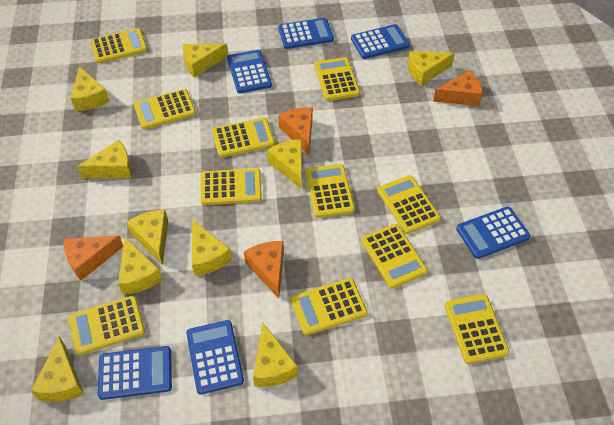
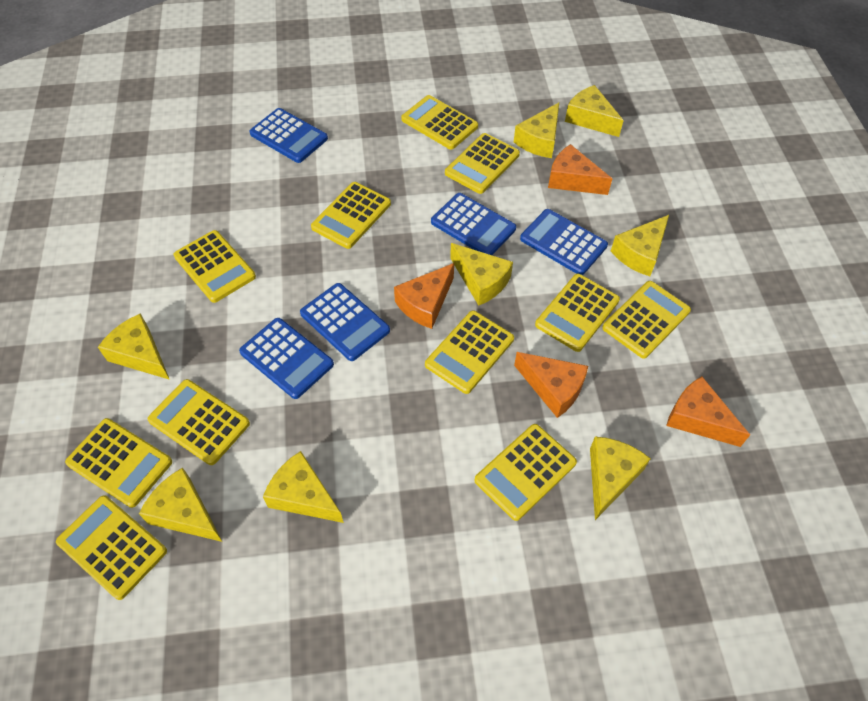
blue calculator: 6 -> 5
yellow cheese: 10 -> 8

